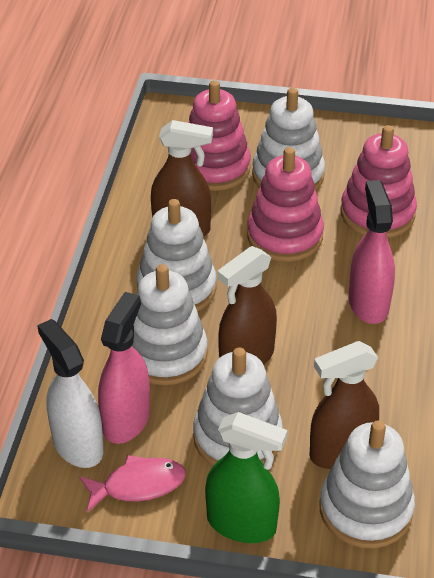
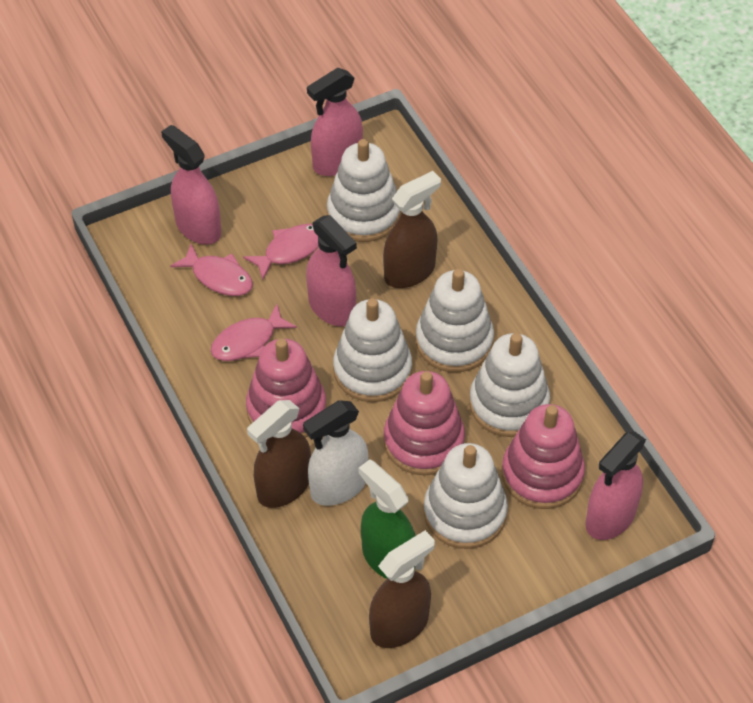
pink fish: 1 -> 3
pink spray bottle: 2 -> 4

